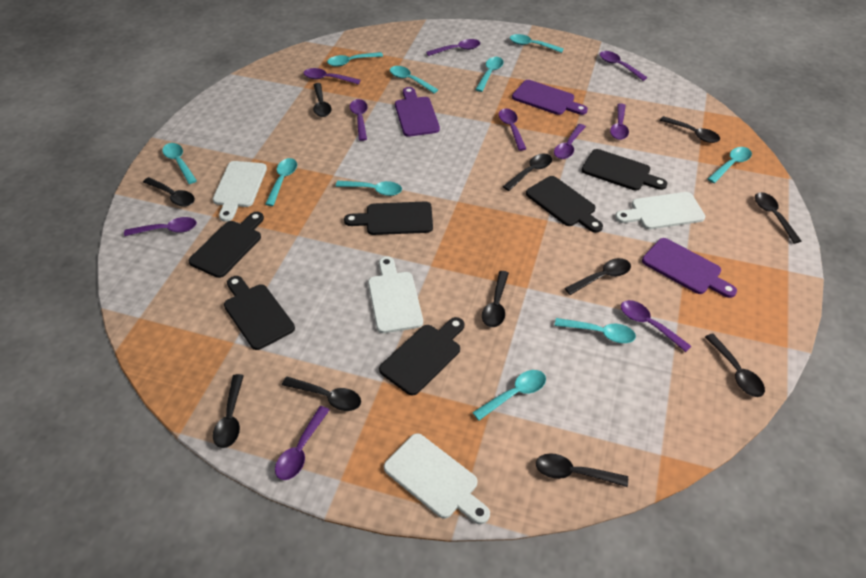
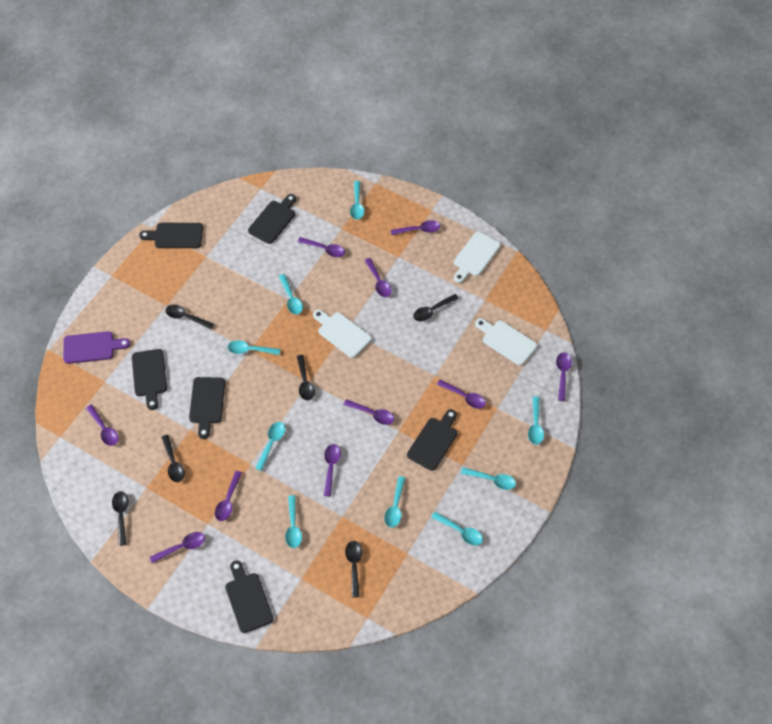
black spoon: 11 -> 6
purple cutting board: 3 -> 1
turquoise spoon: 10 -> 9
white cutting board: 4 -> 3

